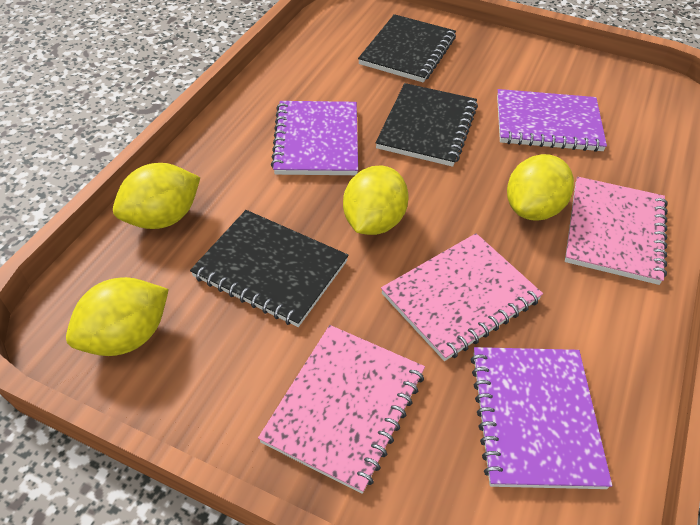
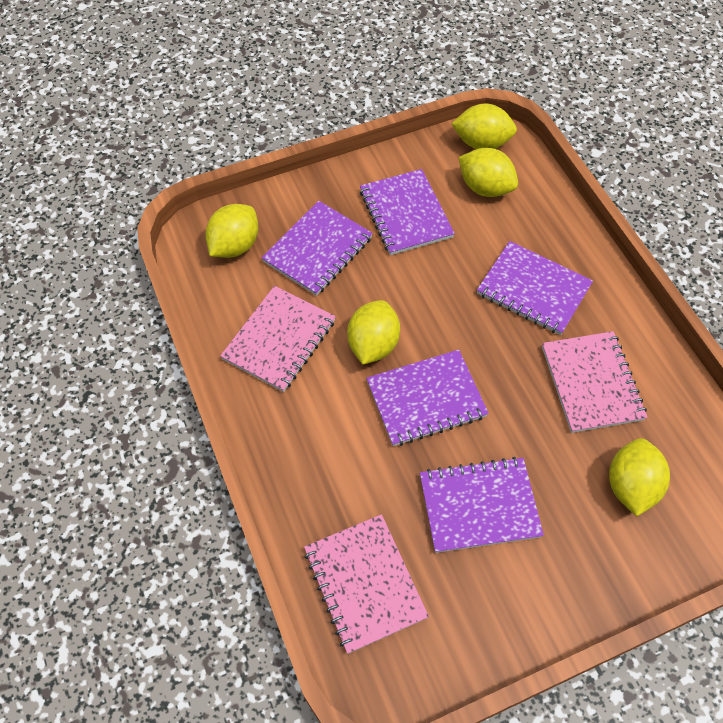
black notebook: 3 -> 0
purple notebook: 3 -> 5
yellow lemon: 4 -> 5

